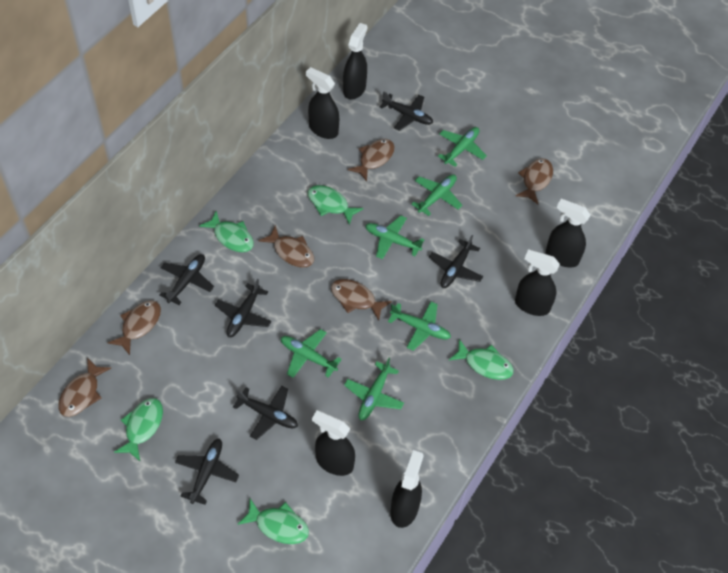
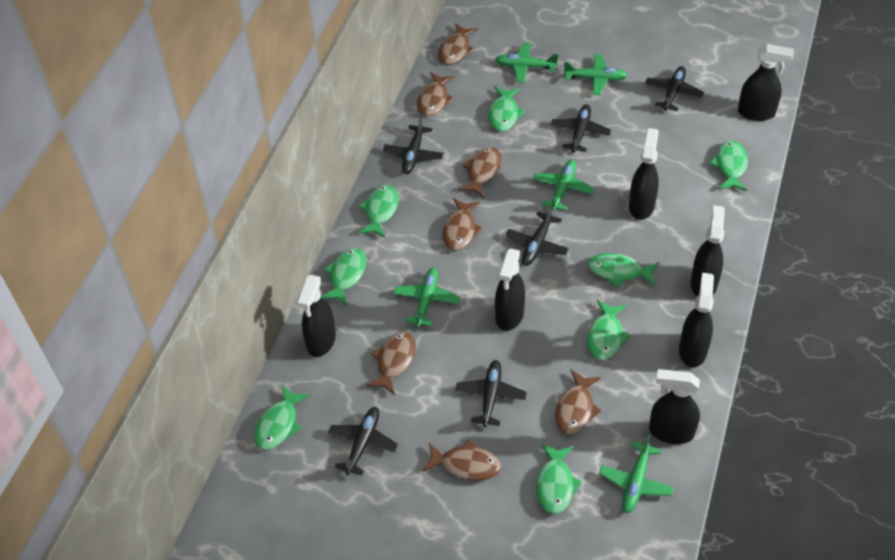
black spray bottle: 6 -> 7
brown fish: 6 -> 7
green fish: 5 -> 8
green plane: 6 -> 5

